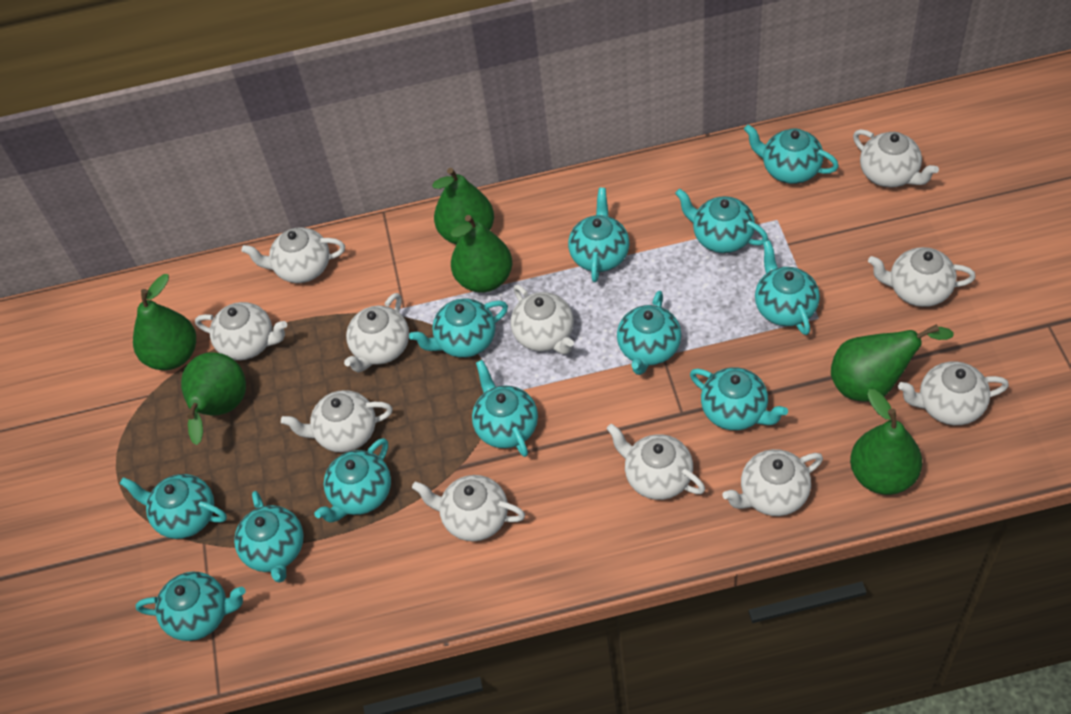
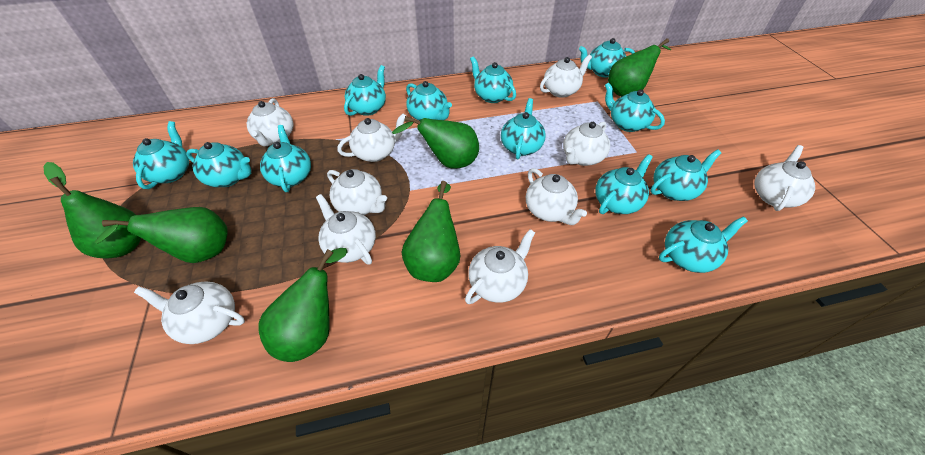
white teapot: 11 -> 10

